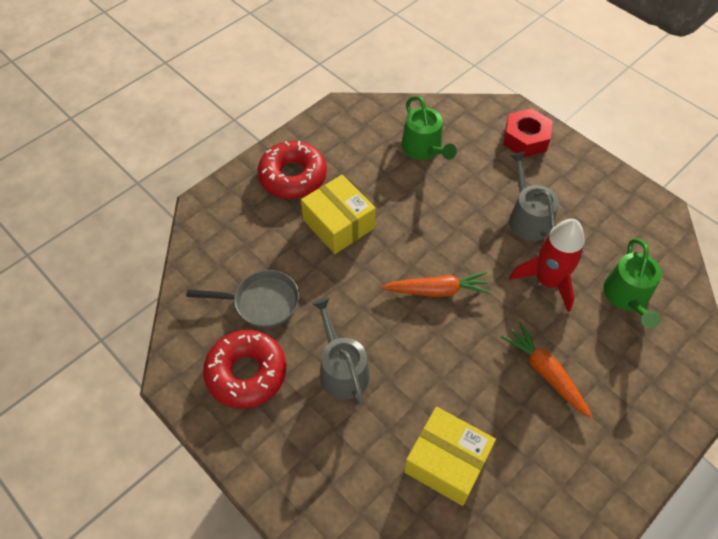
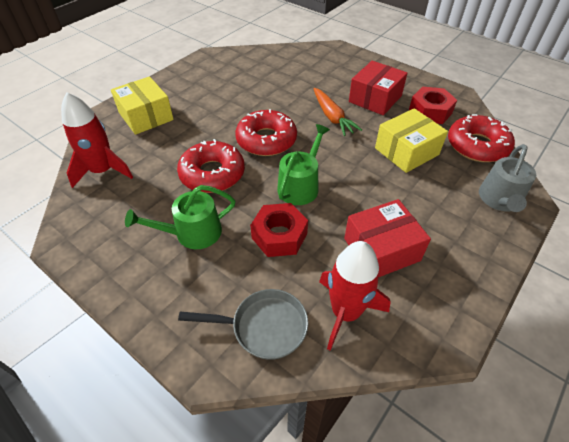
grey watering can: 2 -> 1
orange carrot: 2 -> 1
red box: 0 -> 2
red donut: 2 -> 3
red nut: 1 -> 2
red rocket: 1 -> 2

